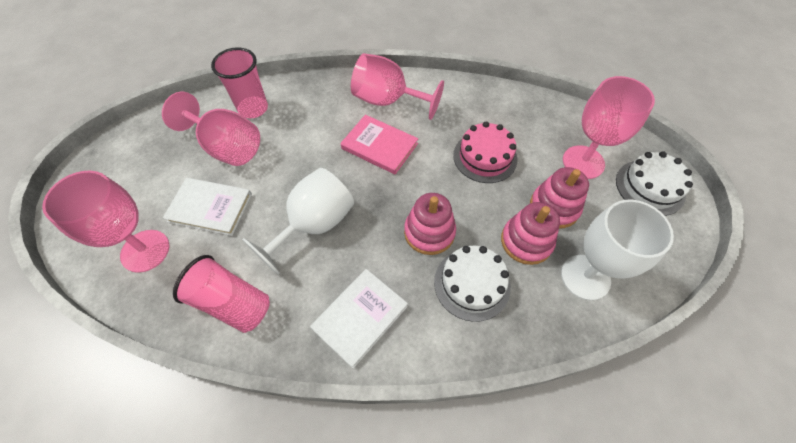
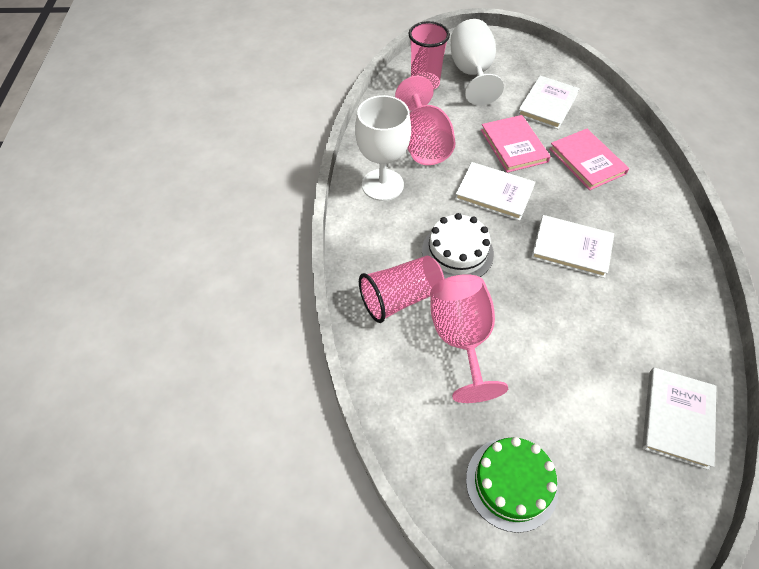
green cake: 0 -> 1
pink book: 1 -> 2
pink cake: 1 -> 0
pink goblet: 4 -> 2
pink stacking toy: 3 -> 0
white book: 2 -> 4
white cake: 2 -> 1

